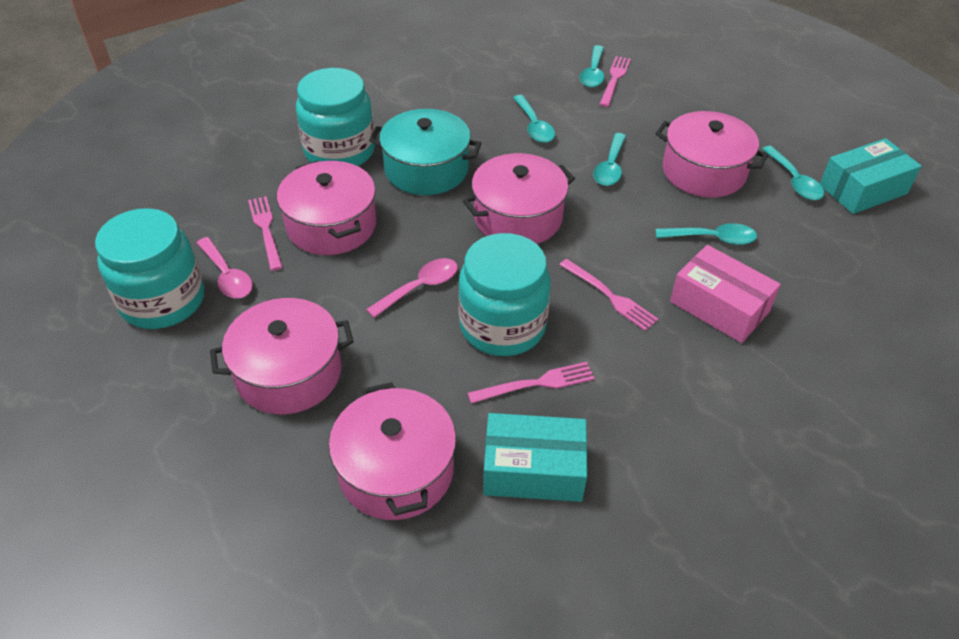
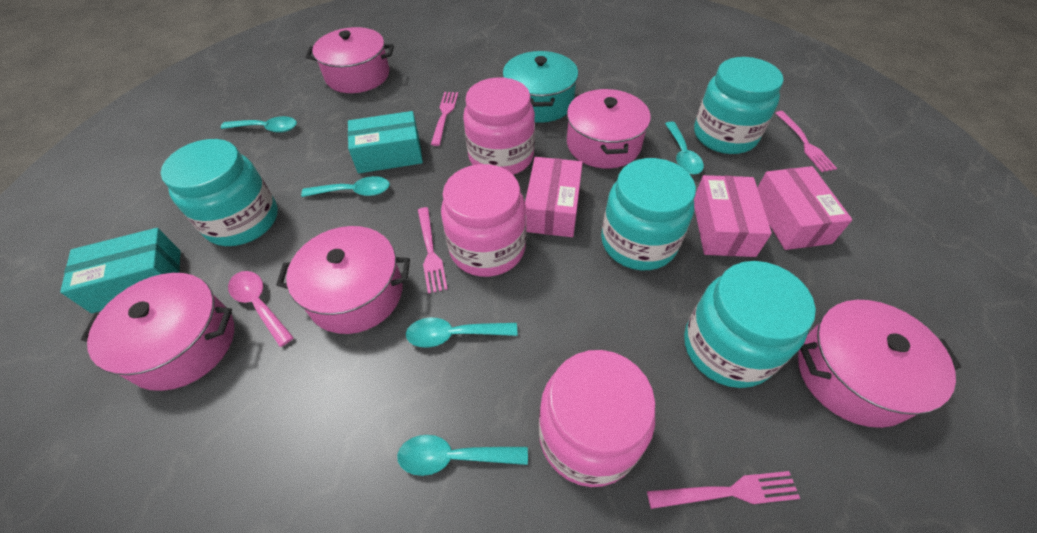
pink box: 1 -> 3
pink jar: 0 -> 3
pink spoon: 2 -> 1
turquoise jar: 3 -> 4

